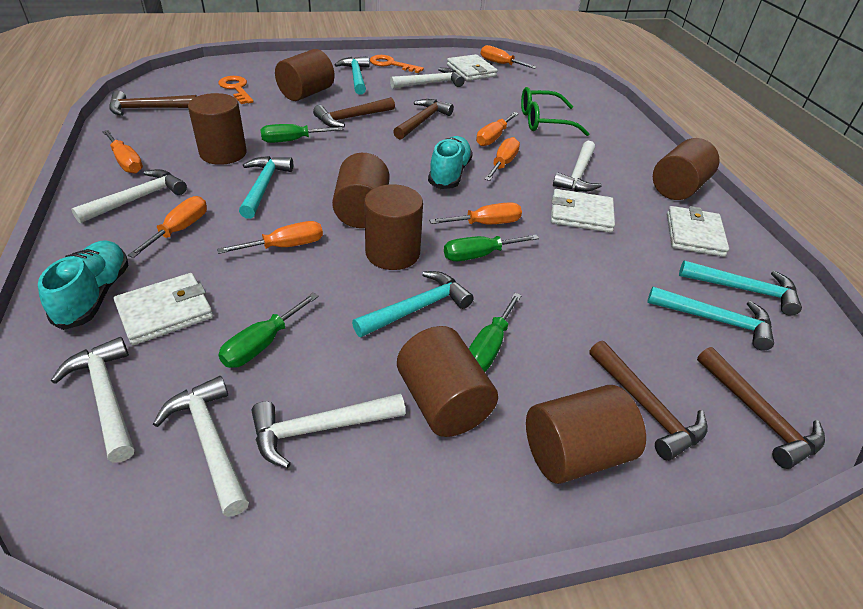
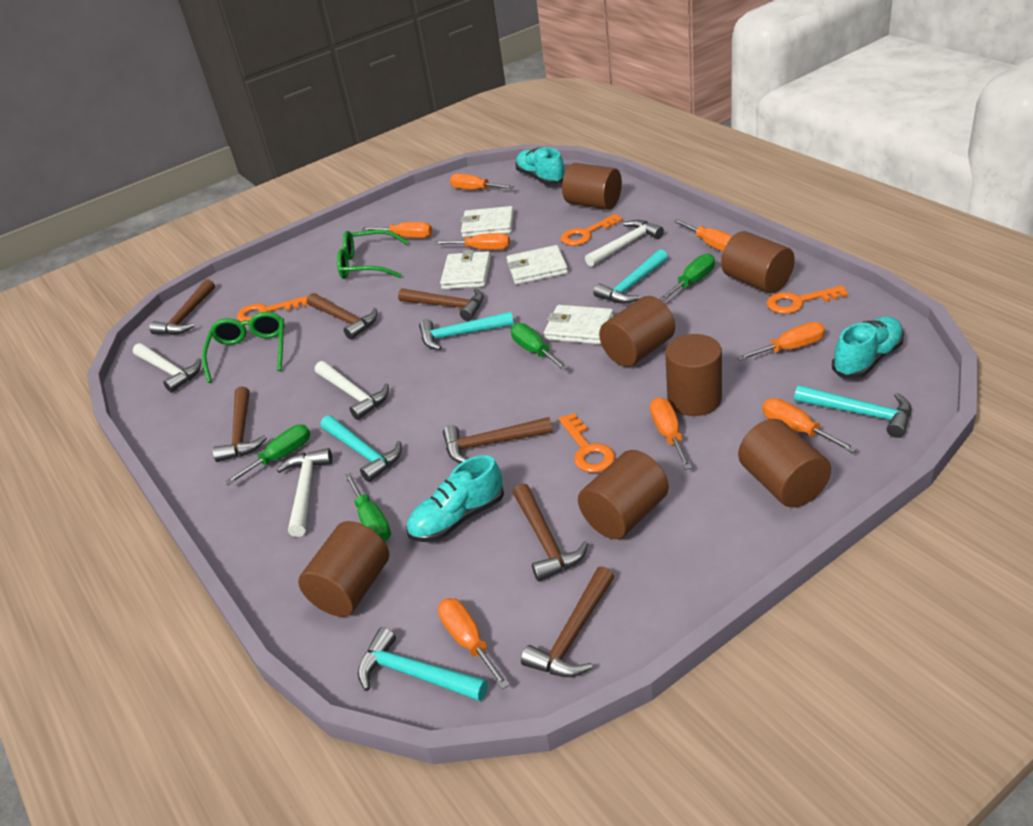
brown hammer: 5 -> 7
green glasses: 1 -> 2
orange key: 2 -> 4
orange screwdriver: 7 -> 8
turquoise shoe: 2 -> 3
white hammer: 6 -> 4

